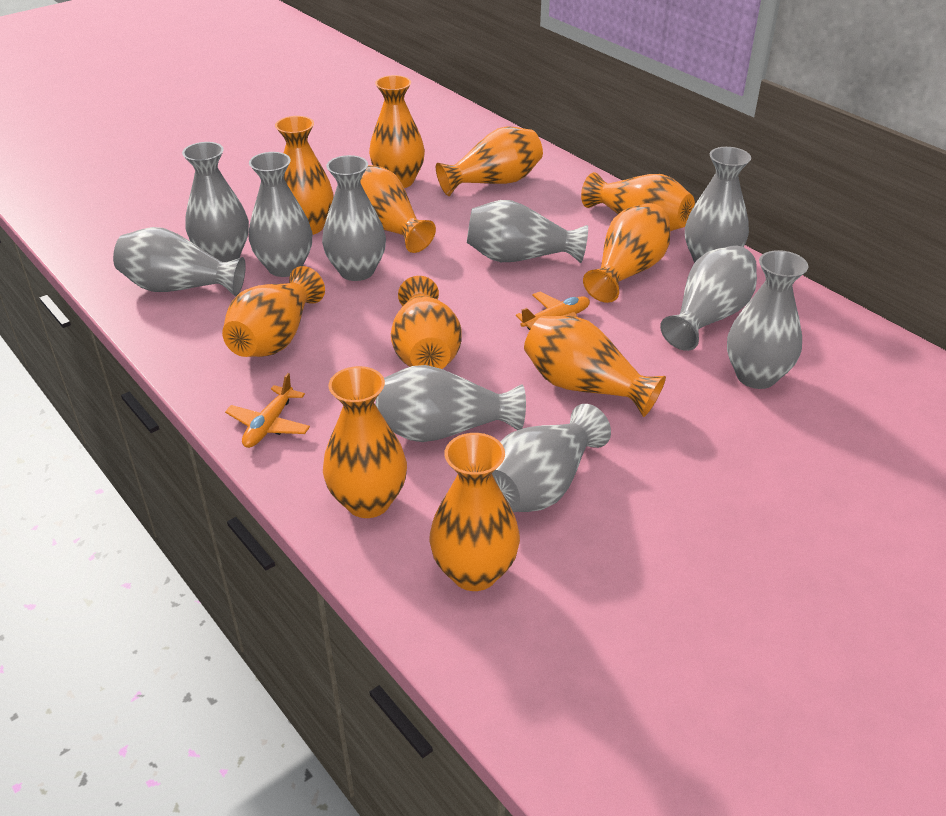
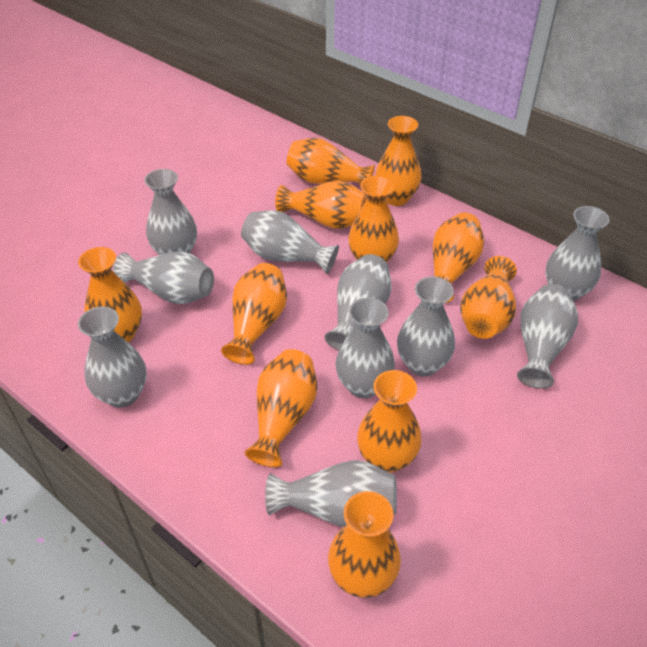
orange plane: 2 -> 0

